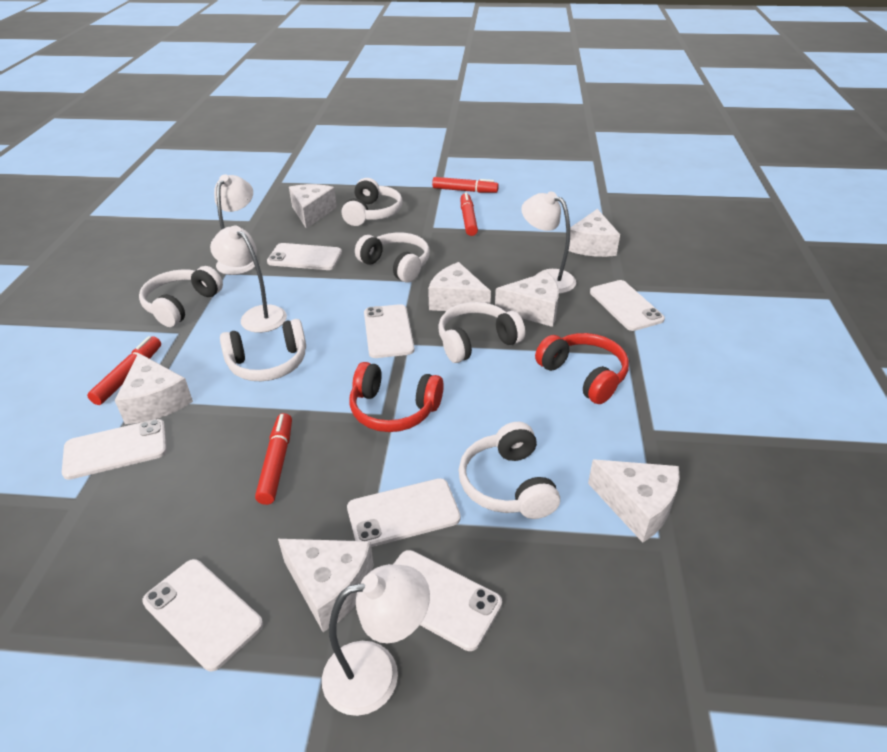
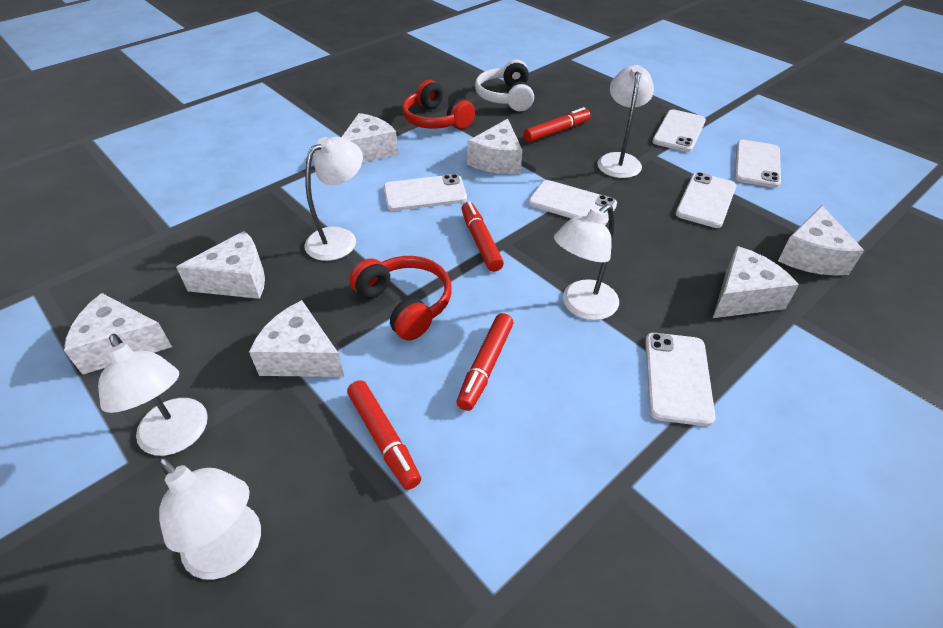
white headphones: 6 -> 1
white lamp: 4 -> 5
white phone: 7 -> 6

